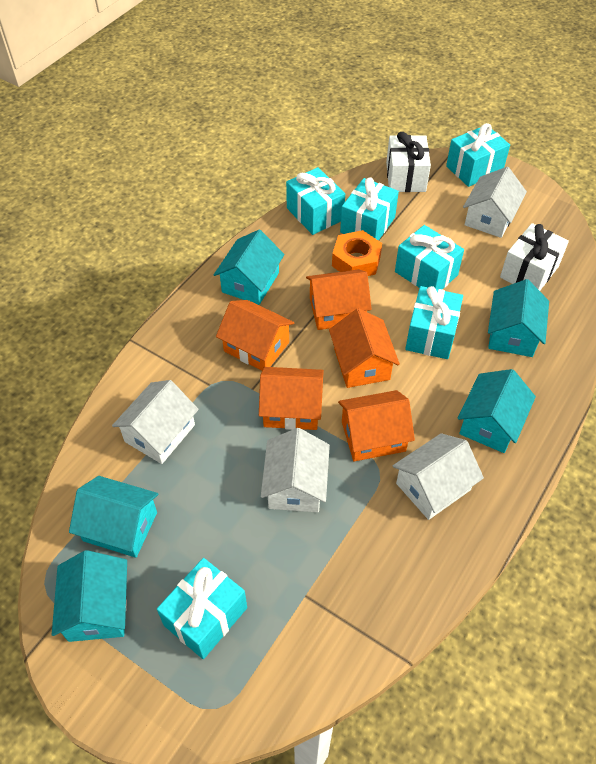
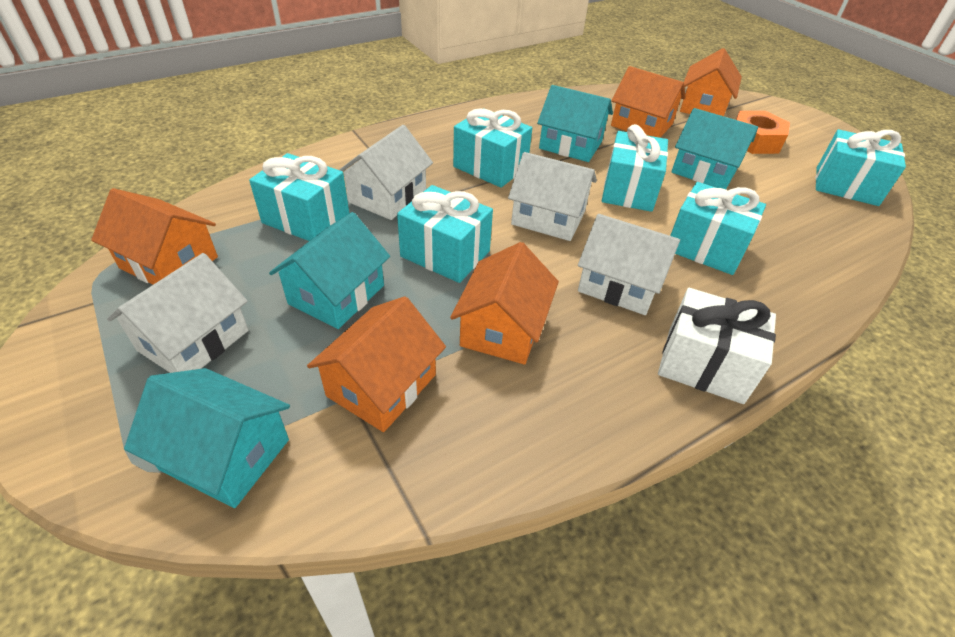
turquoise house: 5 -> 4
white gift: 2 -> 1

